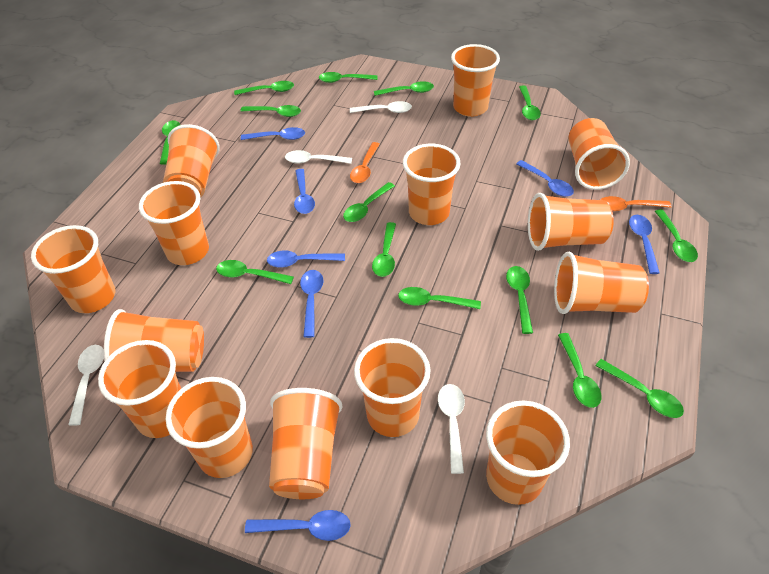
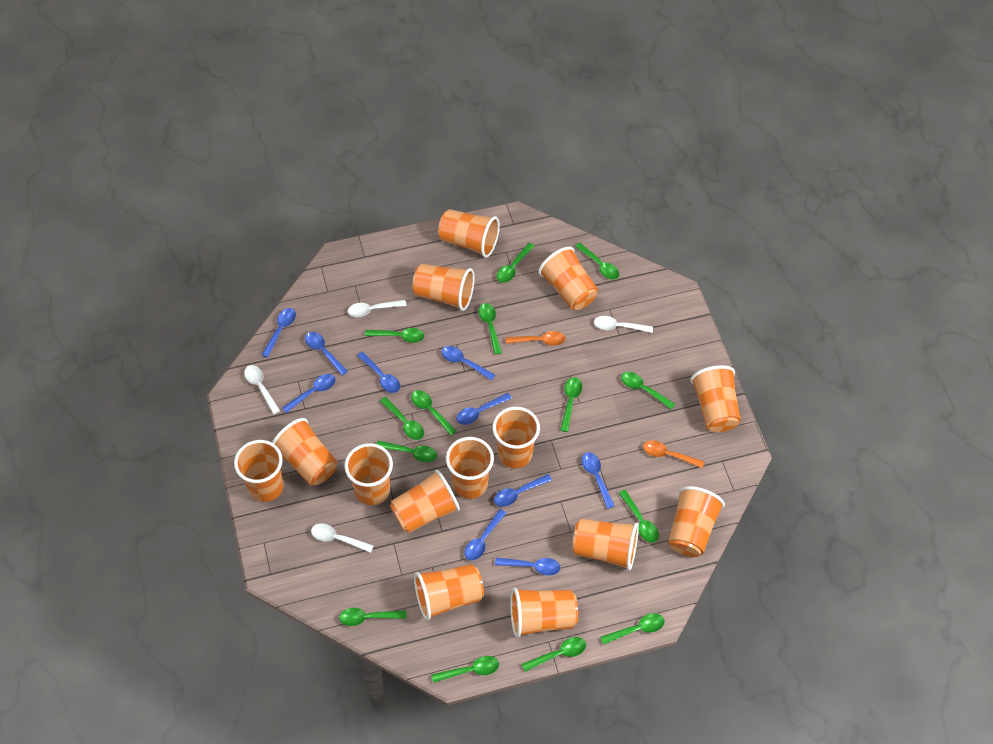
blue spoon: 7 -> 10

